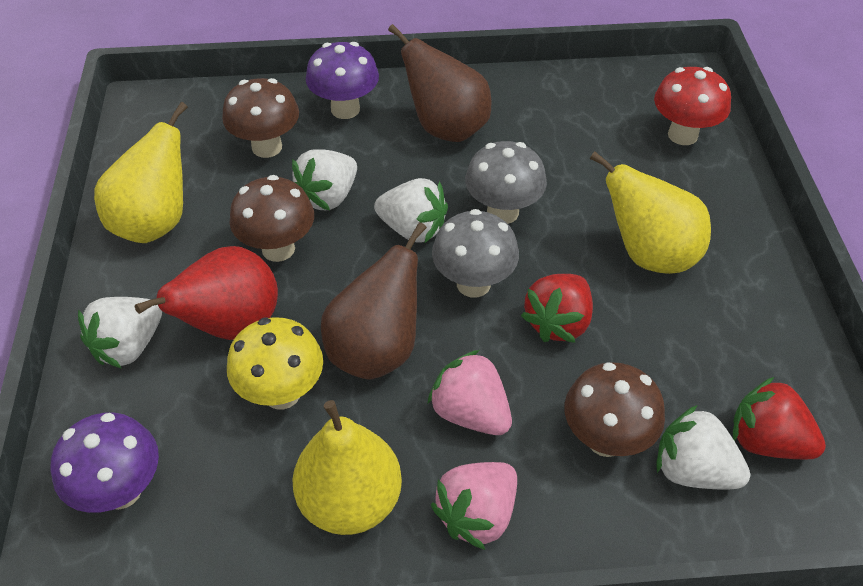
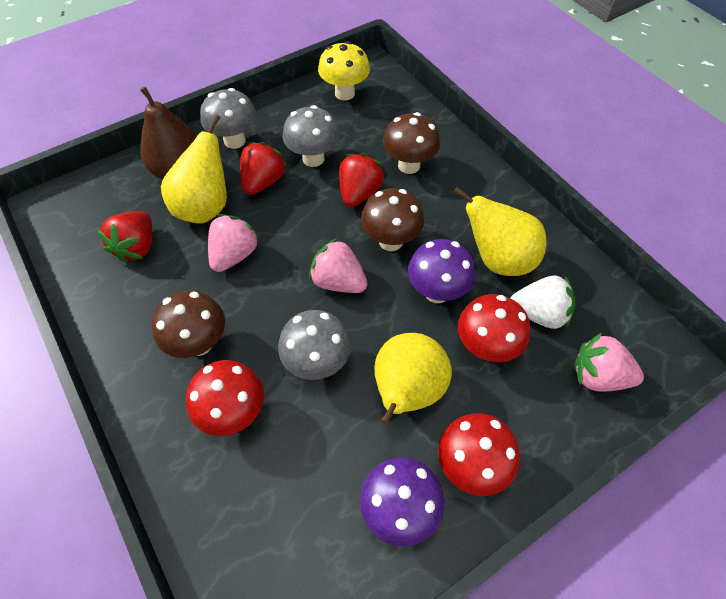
brown pear: 2 -> 1
grey mushroom: 2 -> 3
pink strawberry: 2 -> 3
red mushroom: 1 -> 3
red pear: 1 -> 0
red strawberry: 2 -> 3
white strawberry: 4 -> 1

